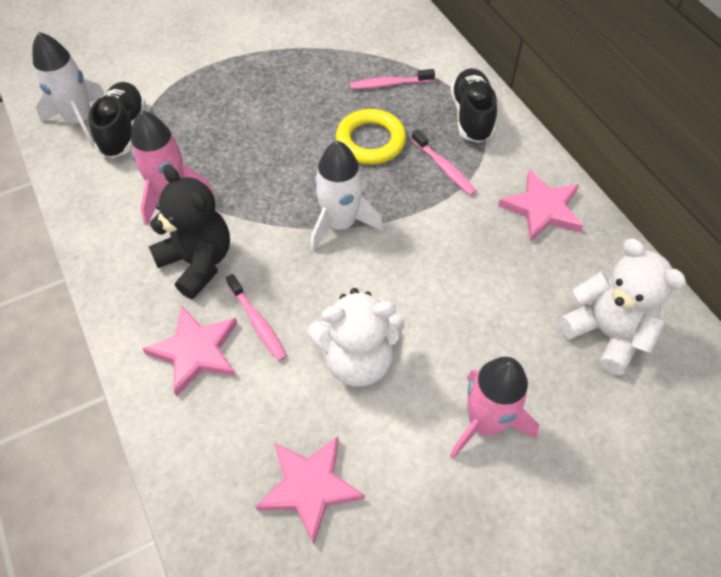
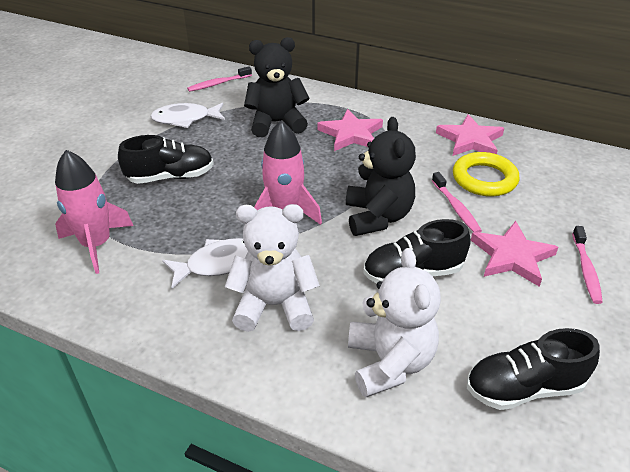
black shoe: 2 -> 3
black teddy bear: 1 -> 2
white fish: 0 -> 2
white rocket: 2 -> 0

